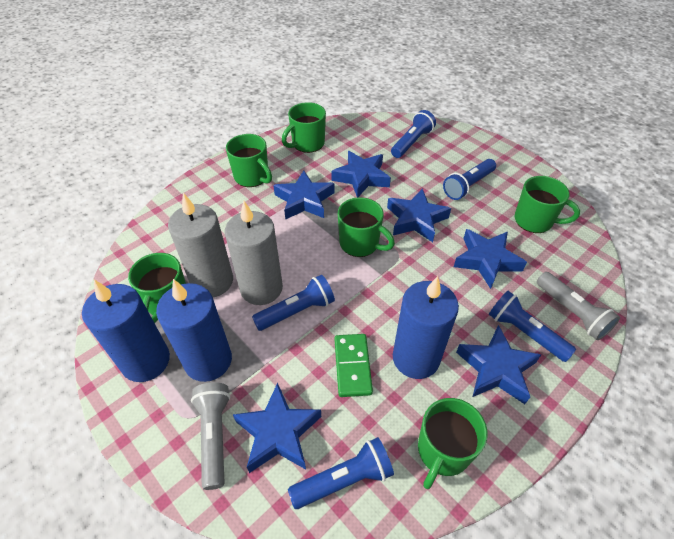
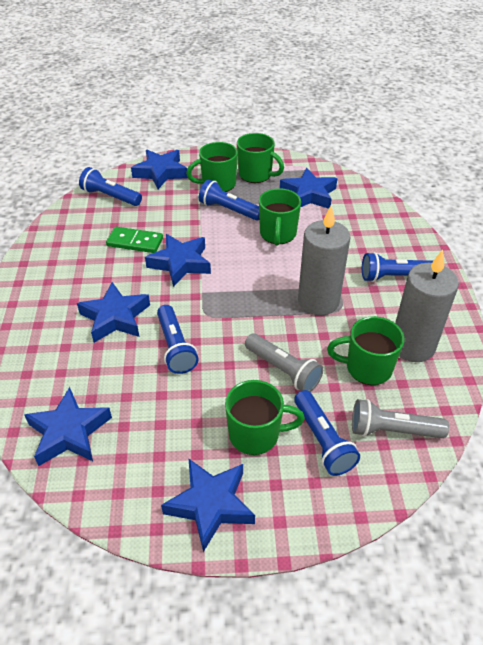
blue candle: 3 -> 0
green mug: 6 -> 5

